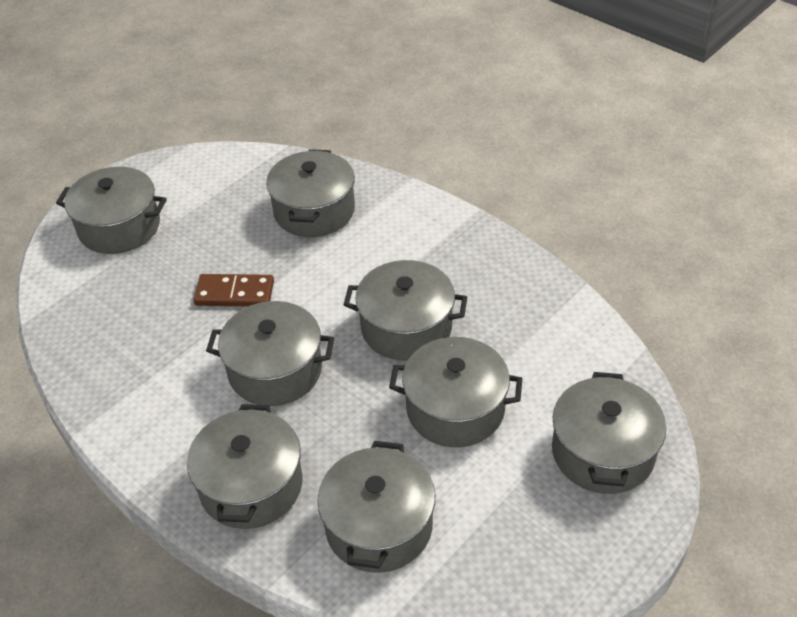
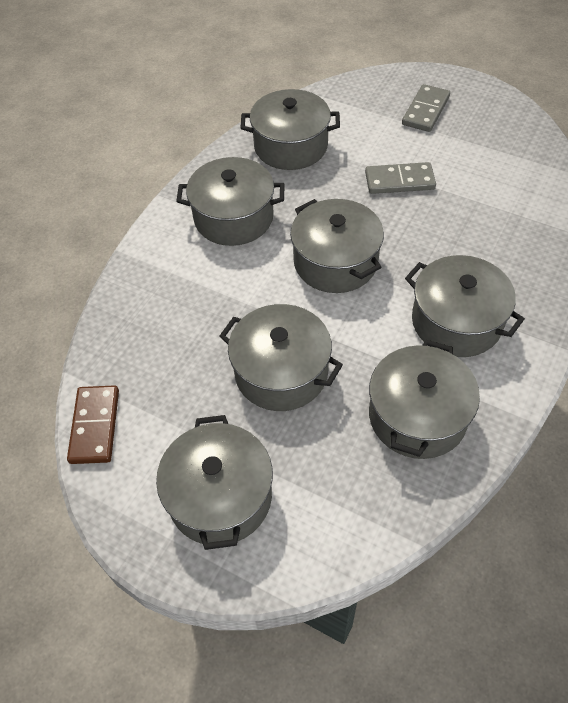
grey domino: 0 -> 2
grey pot: 8 -> 7

